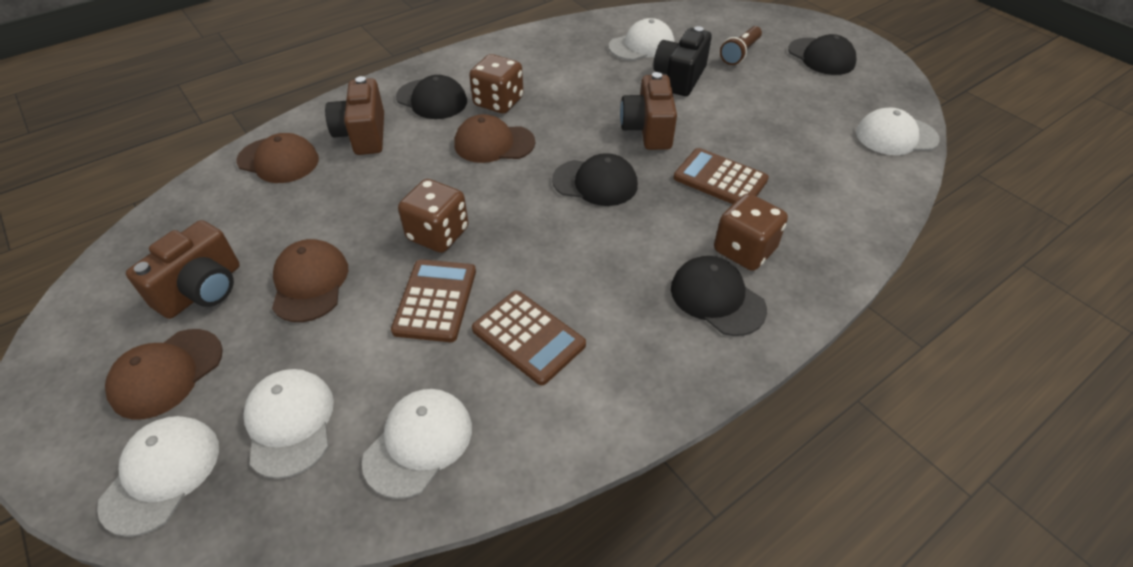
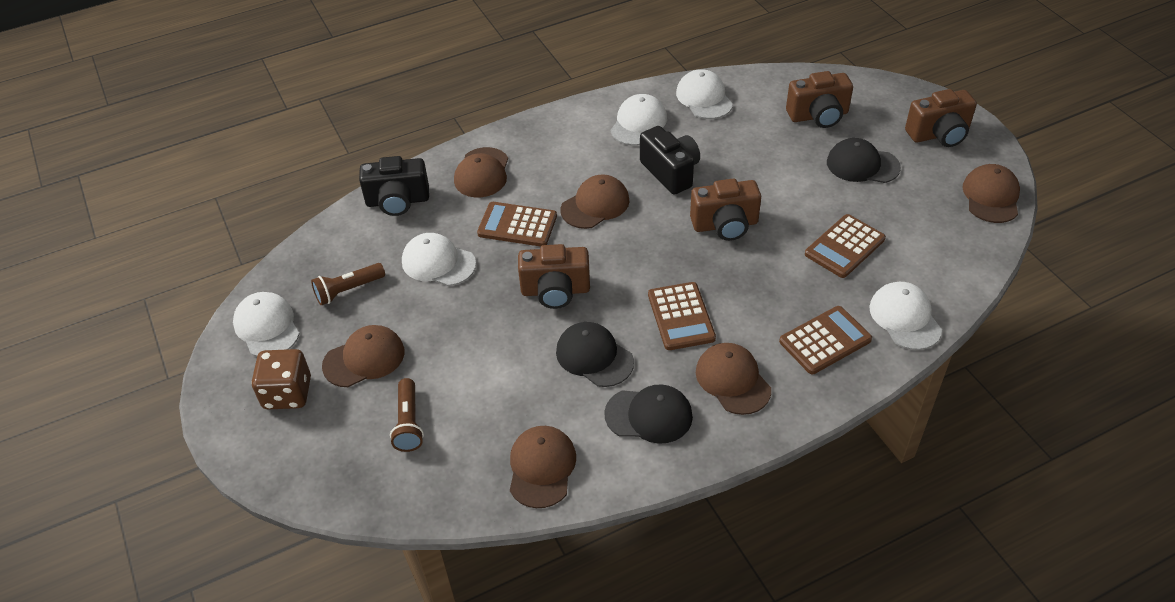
black camera: 1 -> 2
black cap: 4 -> 3
brown calculator: 3 -> 4
brown camera: 3 -> 4
brown cap: 4 -> 6
brown dice: 3 -> 1
brown flashlight: 1 -> 2

